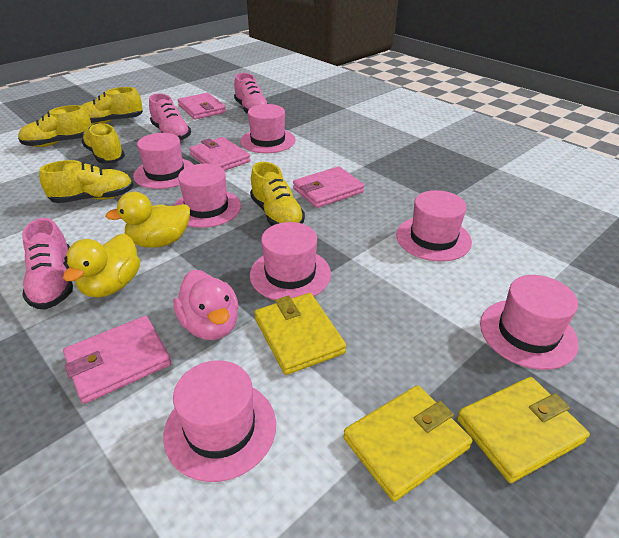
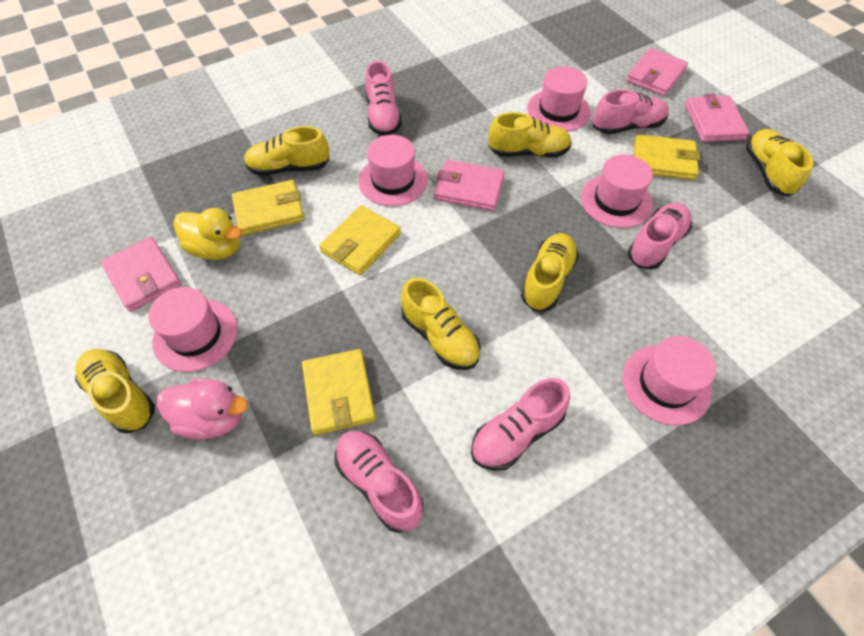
pink hat: 7 -> 5
pink shoe: 3 -> 5
yellow duck: 2 -> 1
yellow shoe: 5 -> 6
yellow wallet: 3 -> 4

